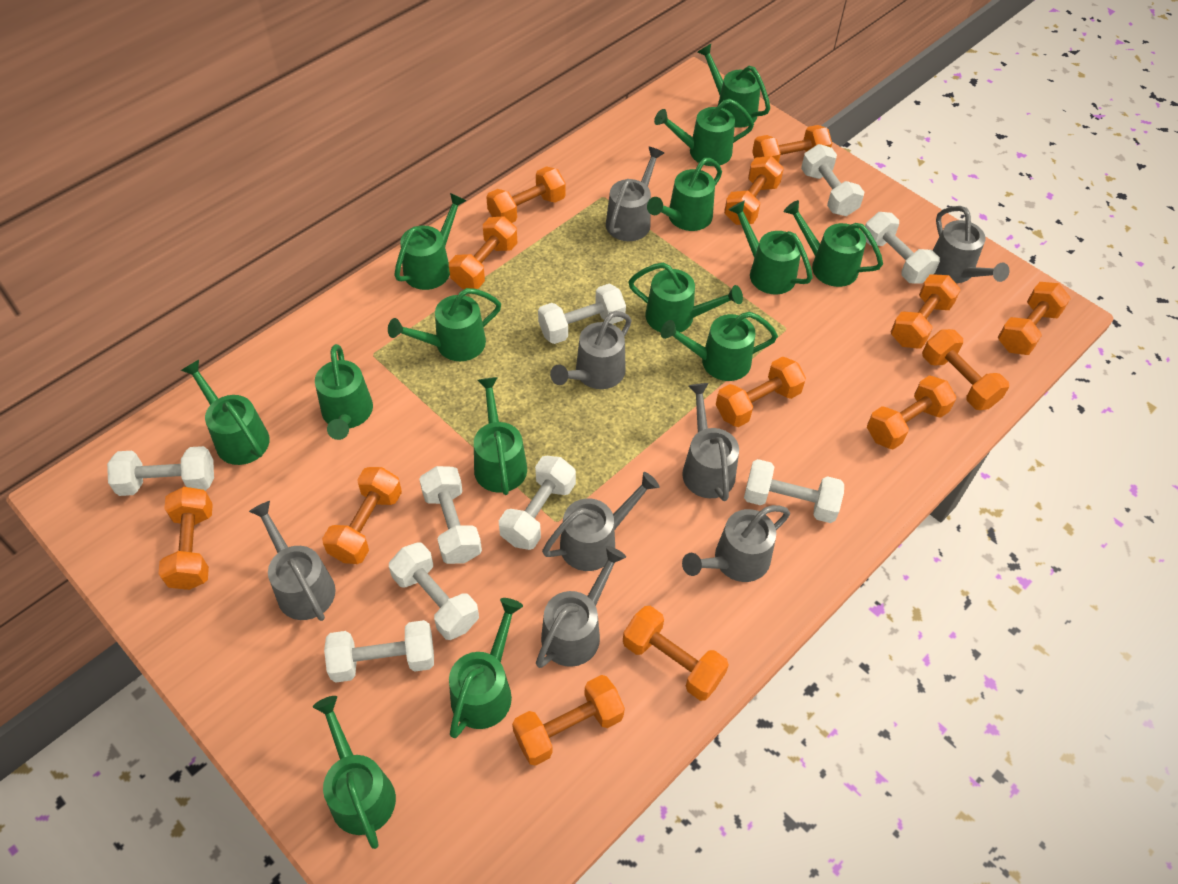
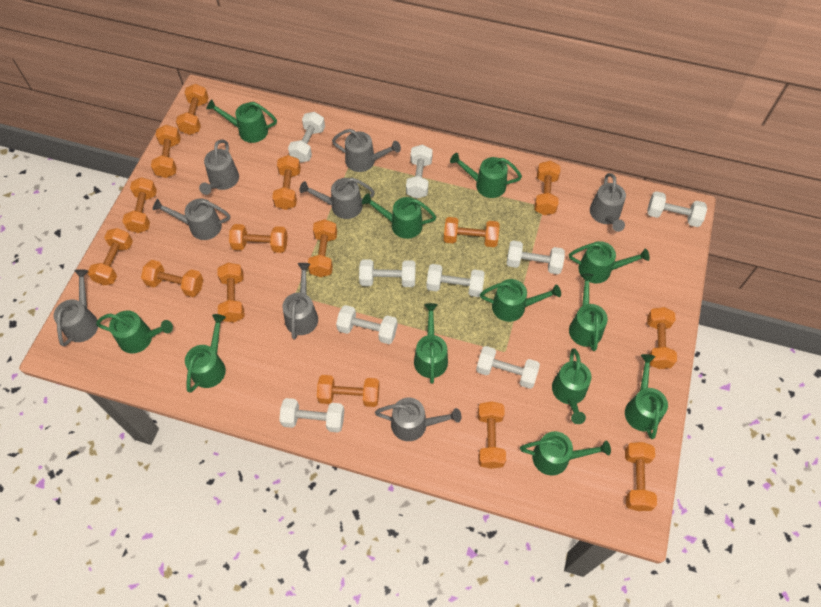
green watering can: 14 -> 12
orange dumbbell: 13 -> 15

